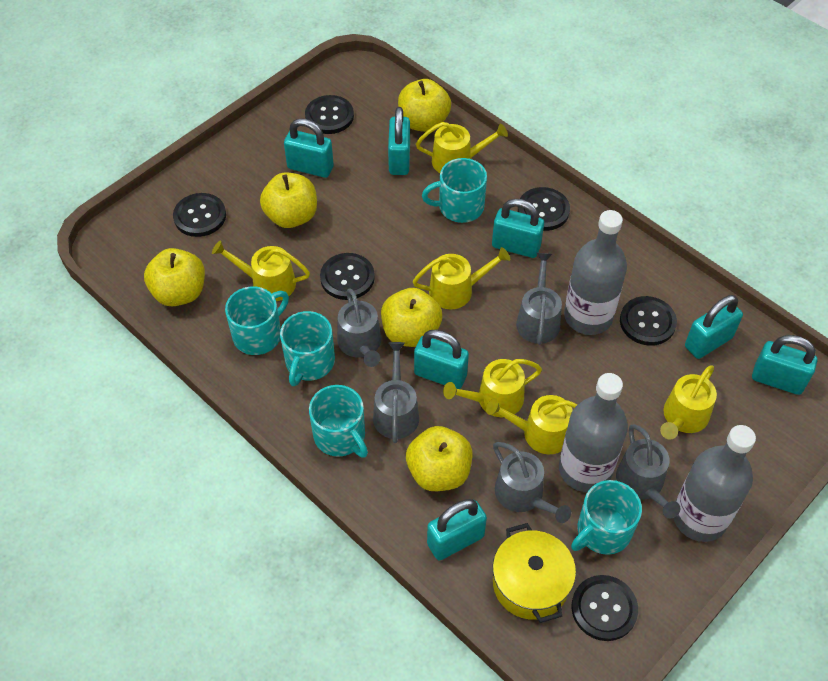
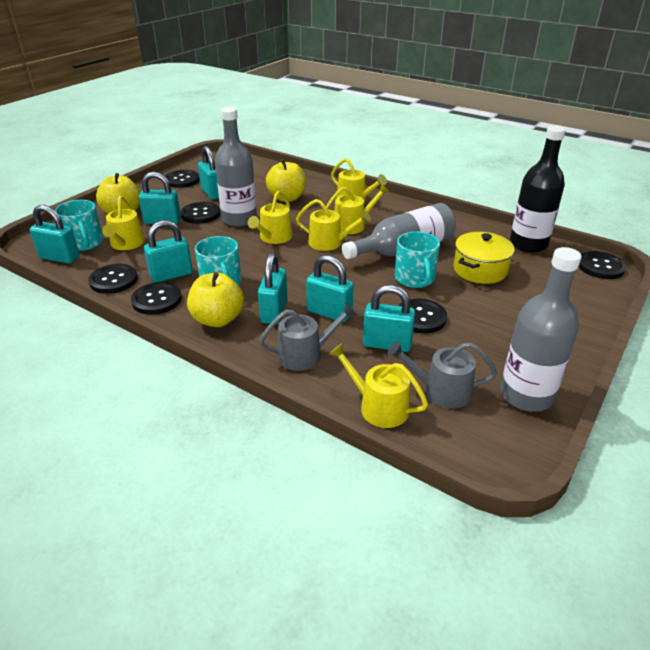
black bottle: 0 -> 1
grey watering can: 5 -> 2
turquoise mug: 5 -> 3
yellow apple: 5 -> 3

